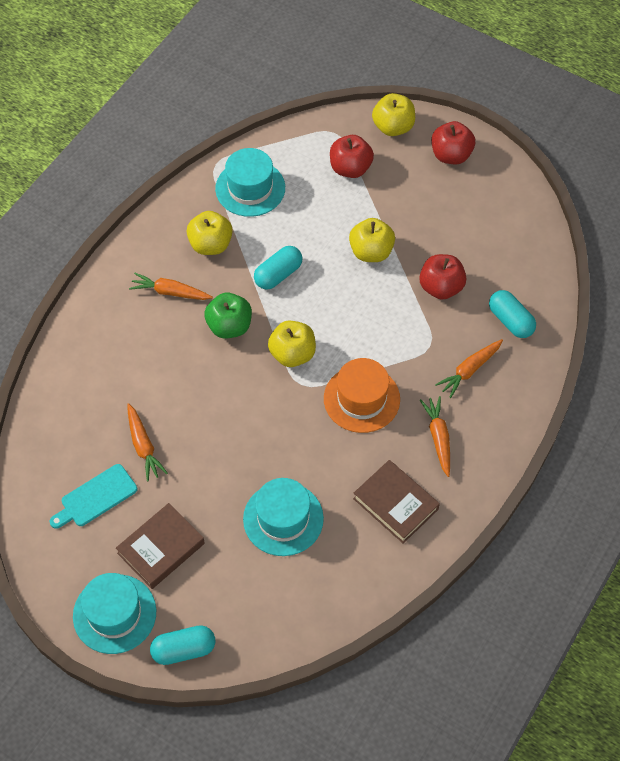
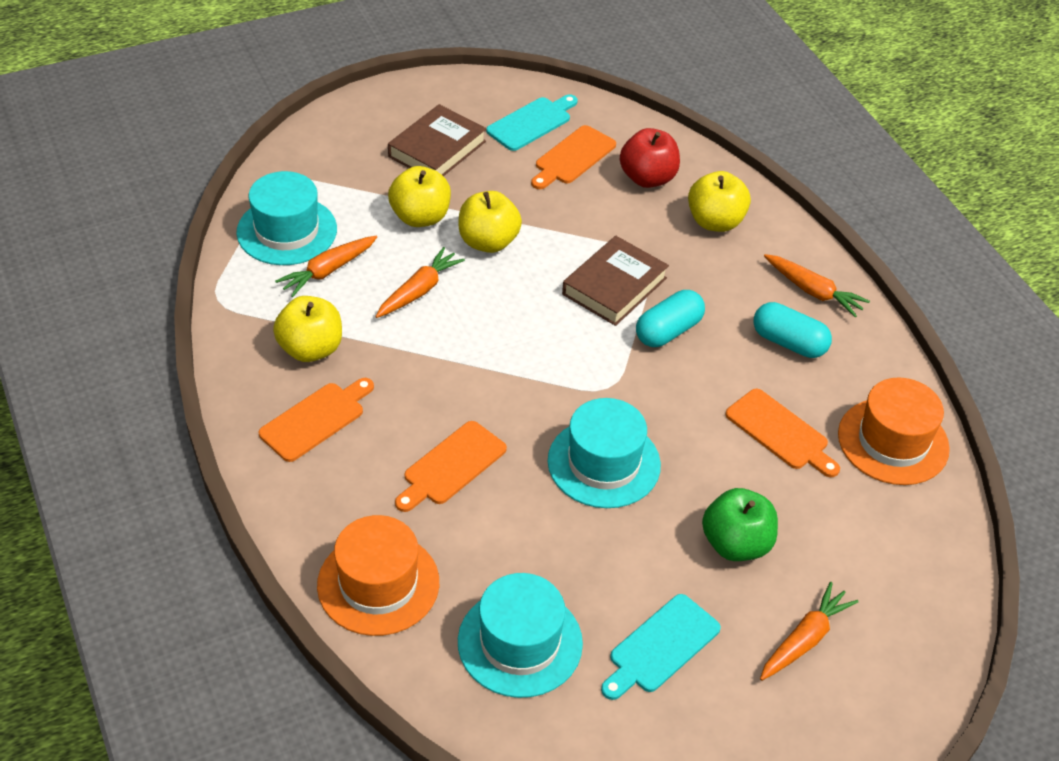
orange cutting board: 0 -> 4
orange hat: 1 -> 2
red apple: 3 -> 1
turquoise capsule: 3 -> 2
turquoise cutting board: 1 -> 2

